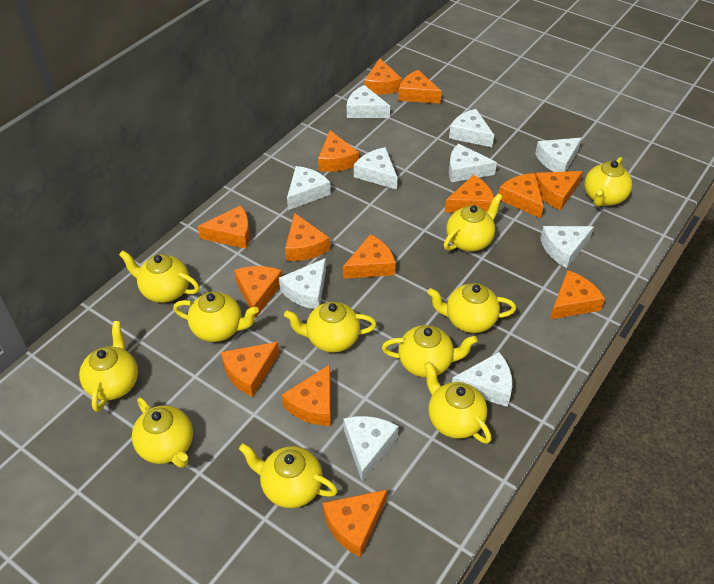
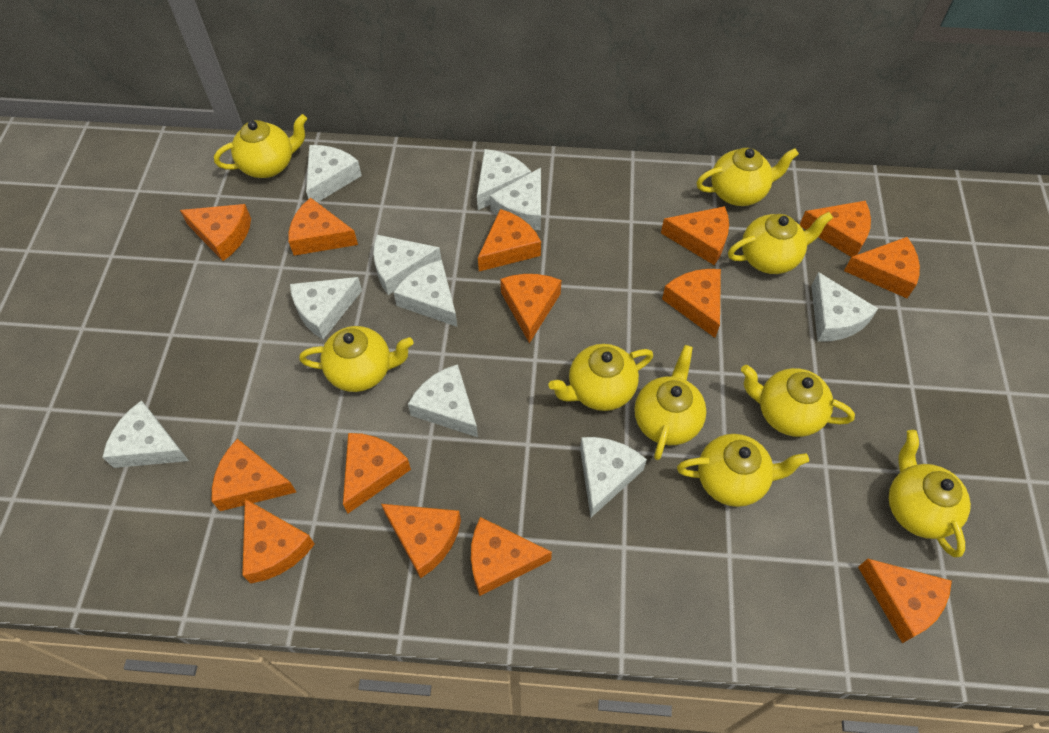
yellow teapot: 11 -> 9

